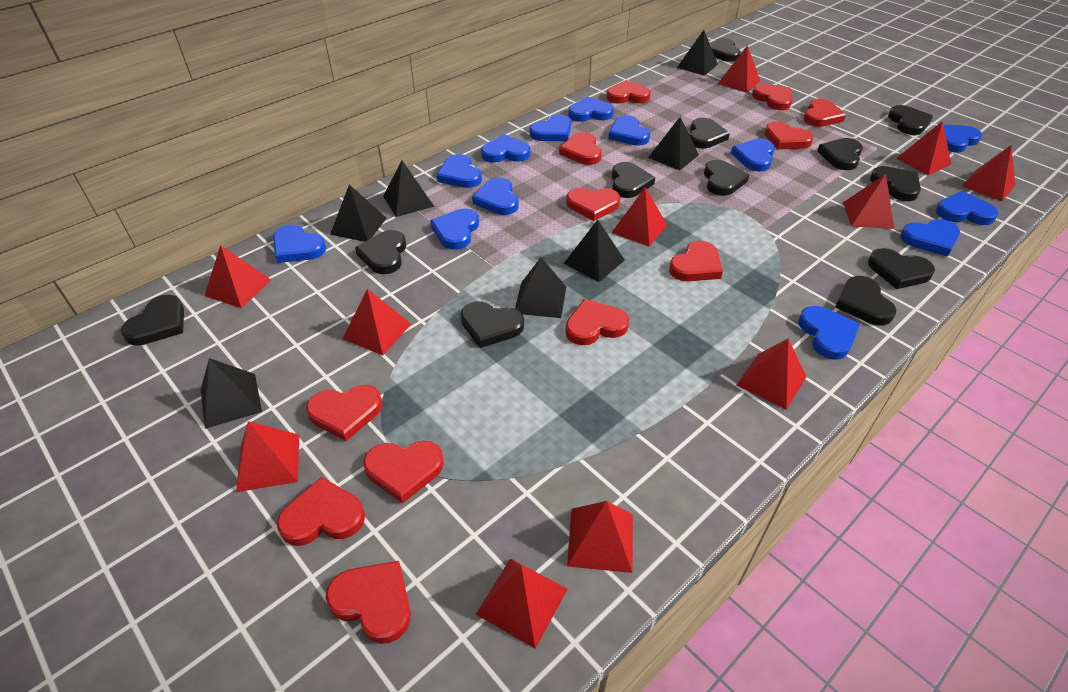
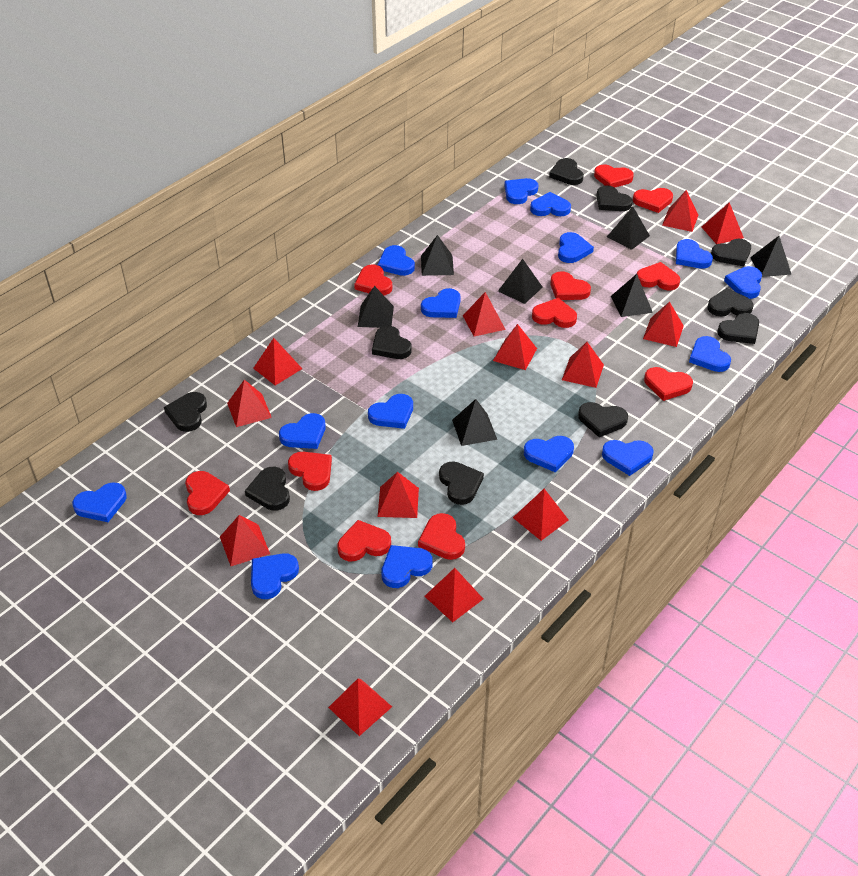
black heart: 12 -> 10
blue heart: 13 -> 15
red heart: 12 -> 11
red pyramid: 11 -> 13

